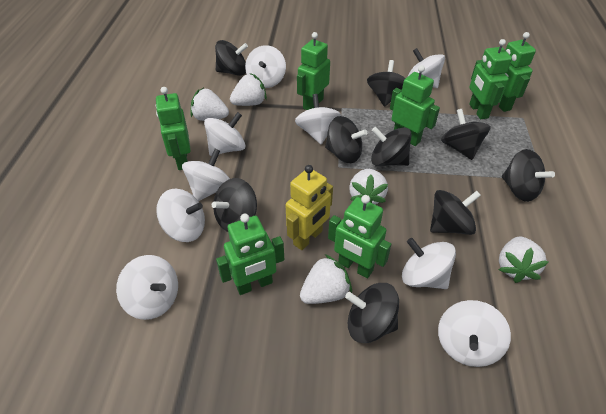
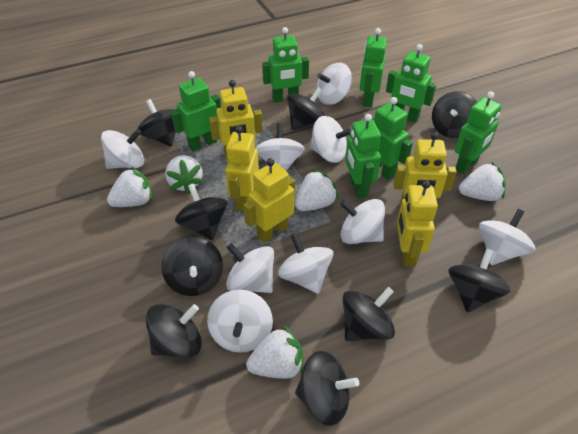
yellow robot: 1 -> 5

